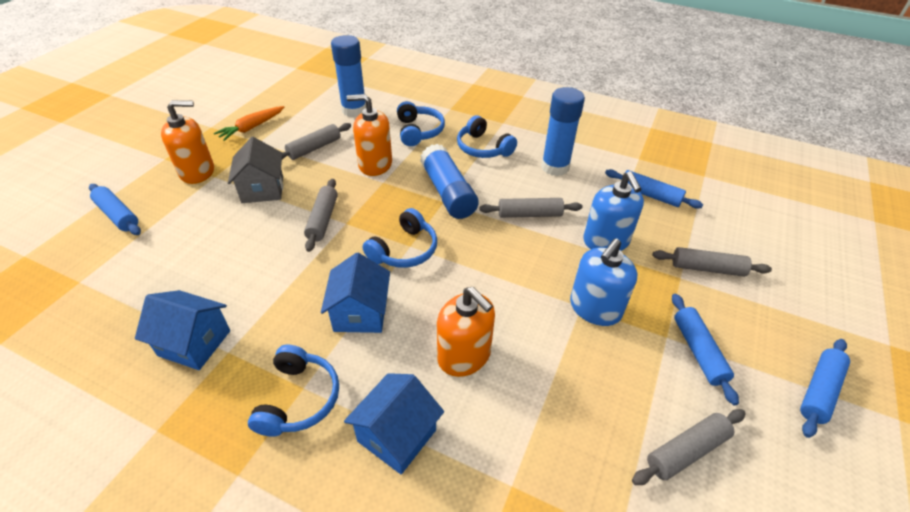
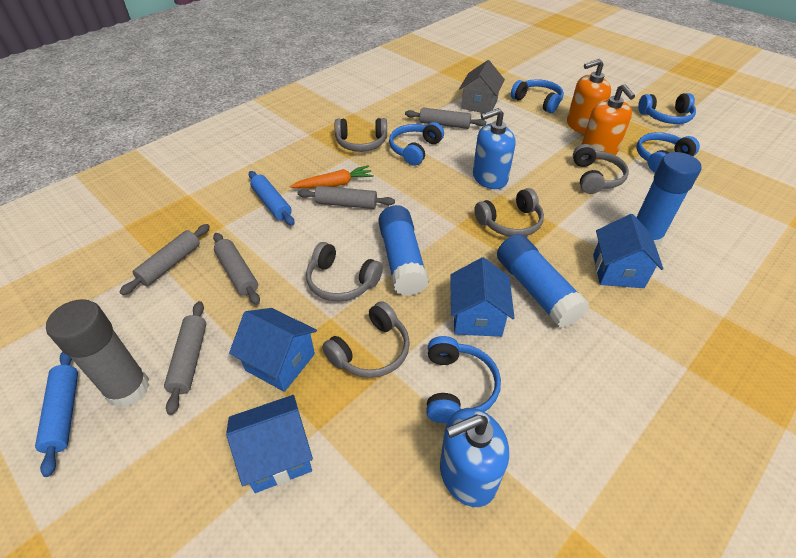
blue headphones: 4 -> 5
blue house: 3 -> 4
blue rolling pin: 4 -> 2
grey glue stick: 0 -> 1
grey headphones: 0 -> 5
orange soap dispenser: 3 -> 2

